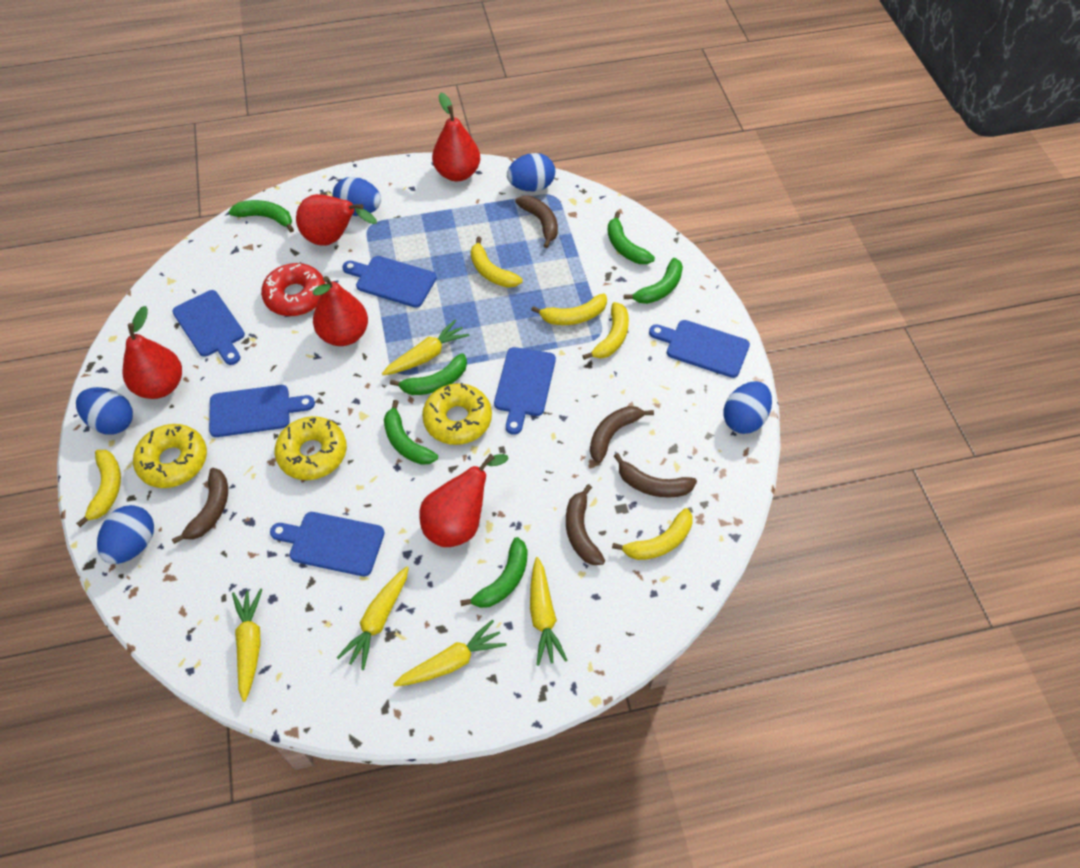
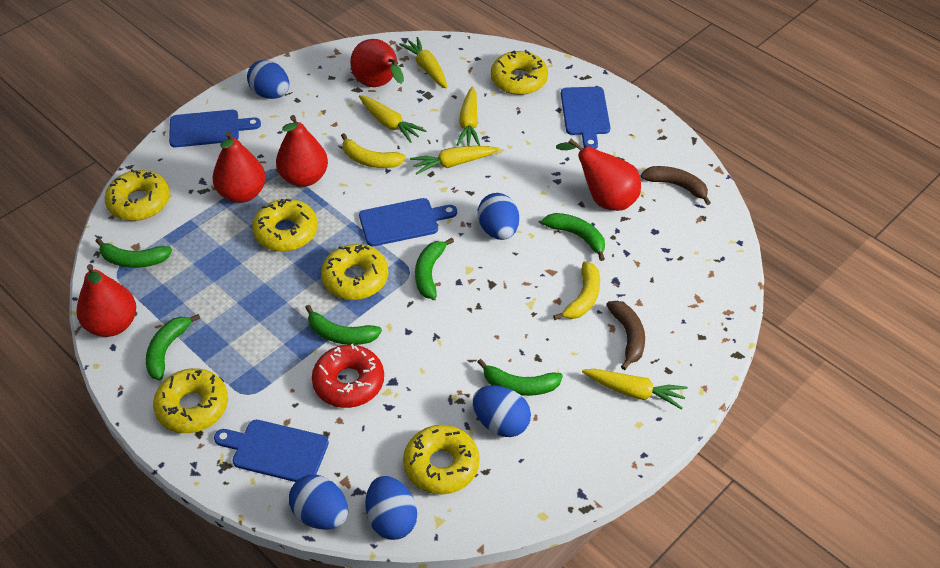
blue cutting board: 6 -> 4
brown banana: 5 -> 2
yellow banana: 5 -> 2
yellow donut: 3 -> 6

